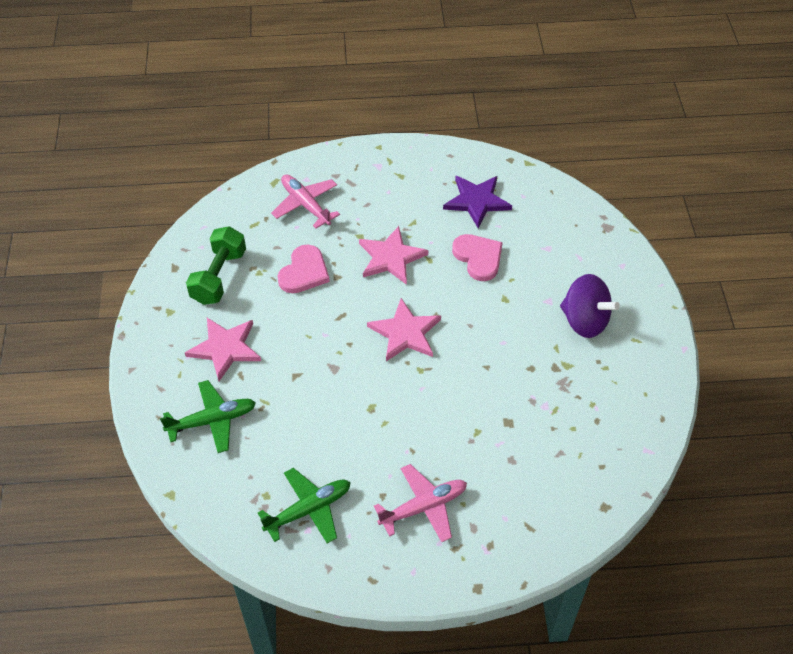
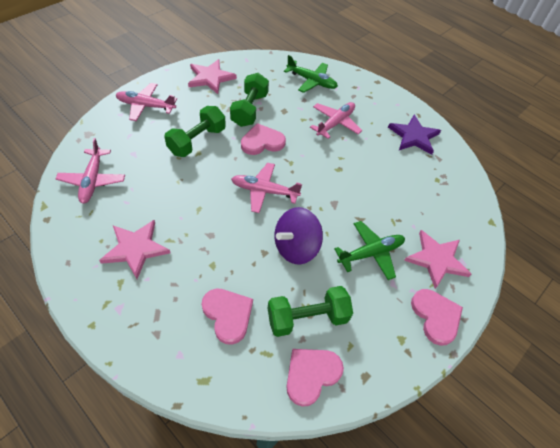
green dumbbell: 1 -> 3
pink heart: 2 -> 4
pink plane: 2 -> 4

